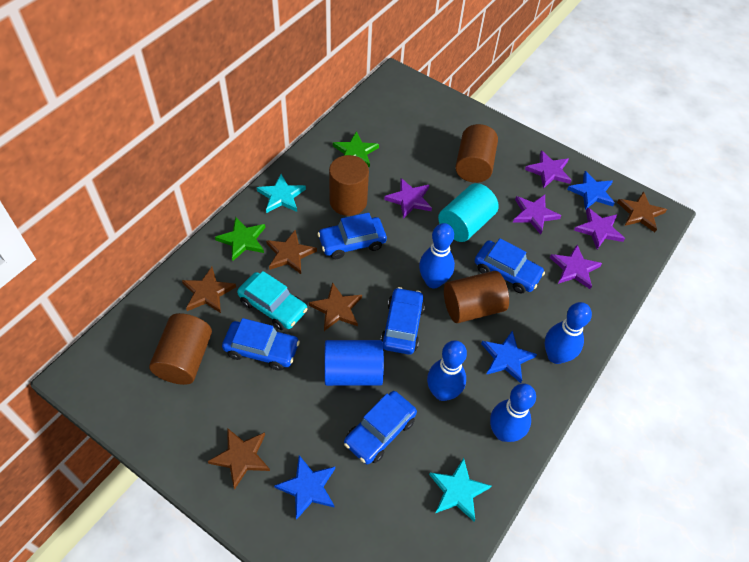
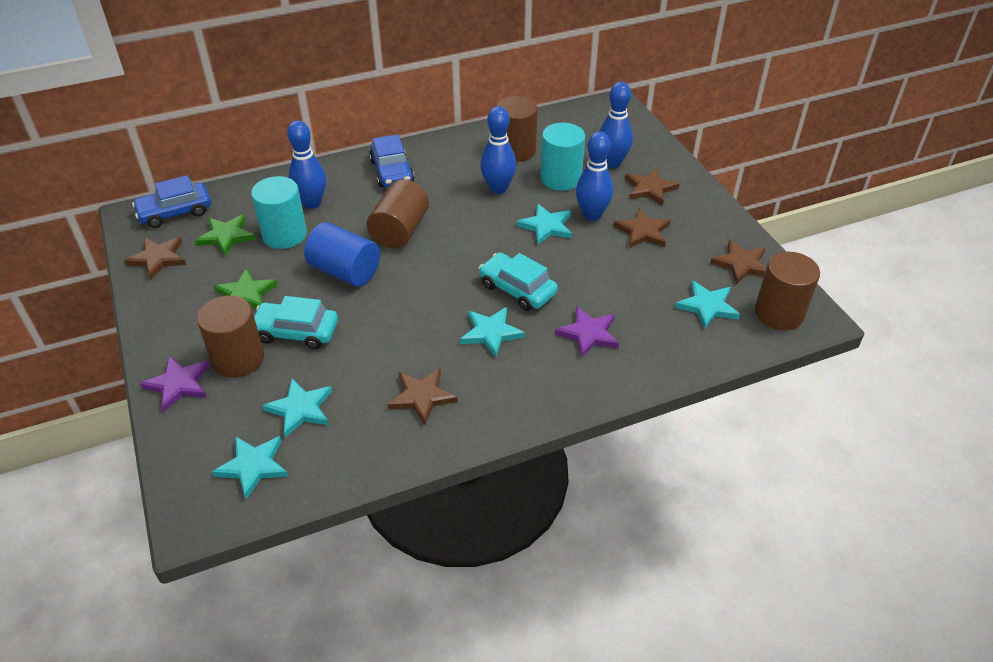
blue car: 5 -> 2
blue star: 3 -> 0
purple star: 5 -> 2
turquoise car: 1 -> 2
turquoise cylinder: 1 -> 2
turquoise star: 2 -> 5

